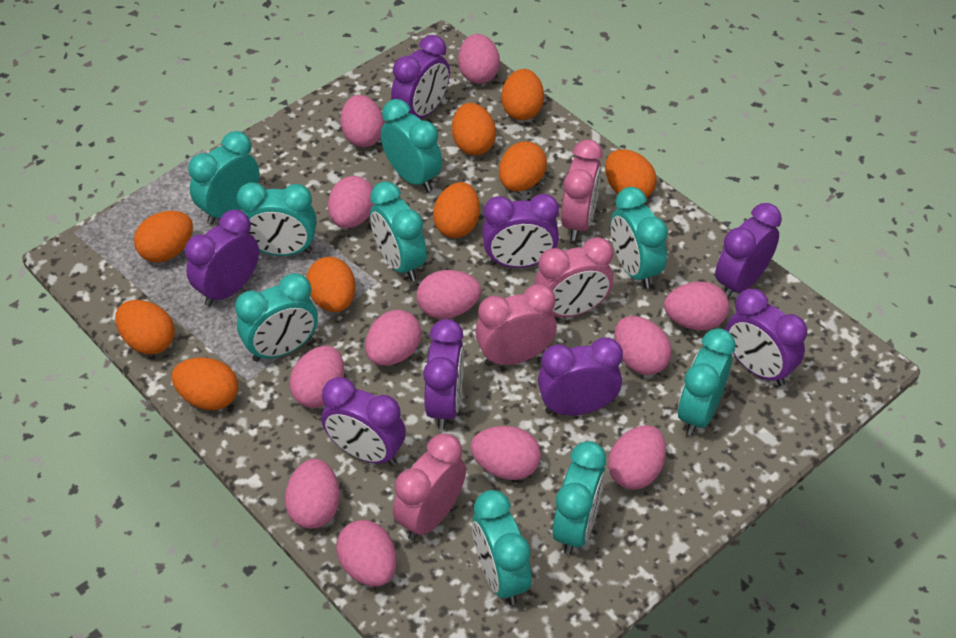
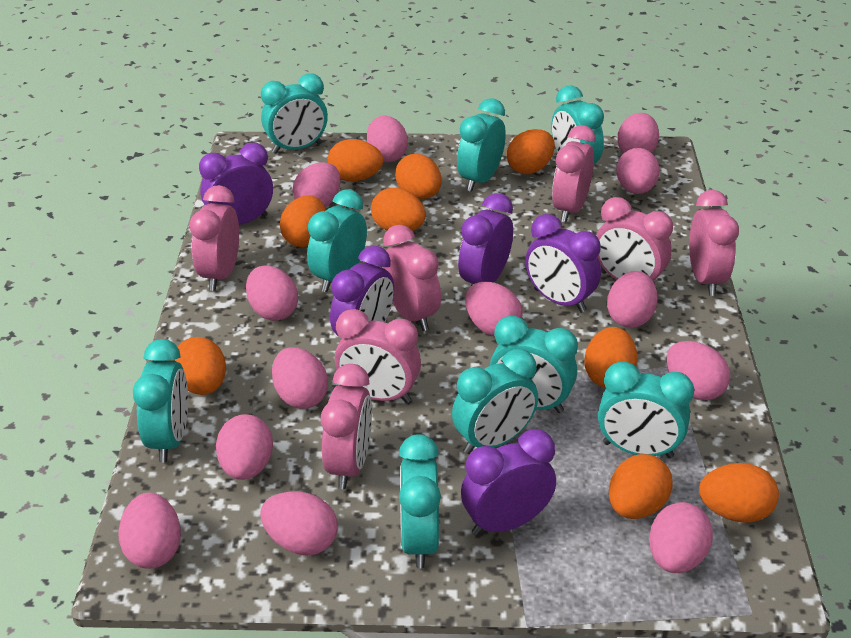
pink clock: 4 -> 7
pink egg: 12 -> 13
purple clock: 8 -> 5

